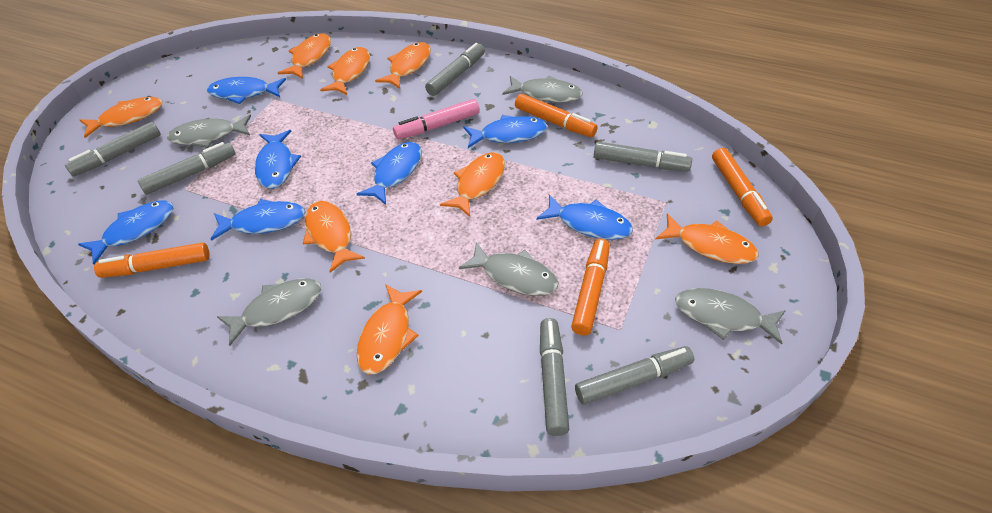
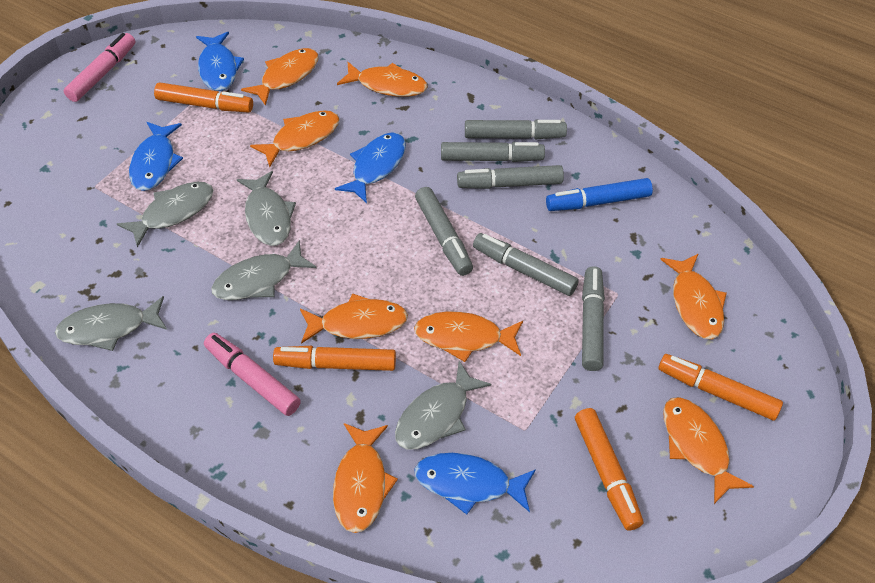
blue fish: 7 -> 4
blue marker: 0 -> 1
pink marker: 1 -> 2

